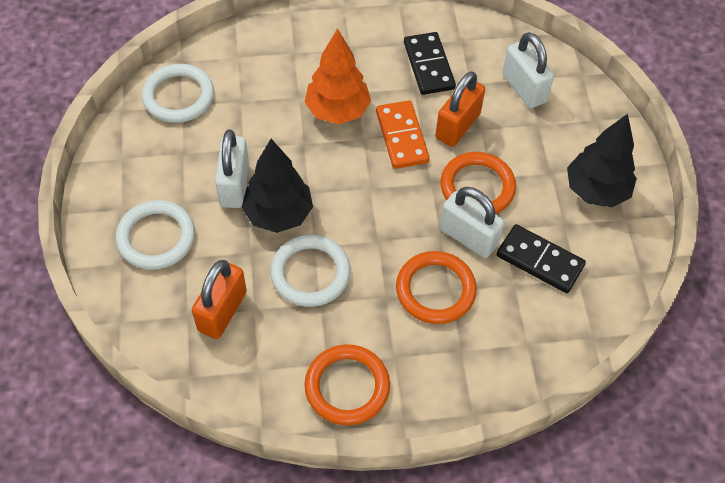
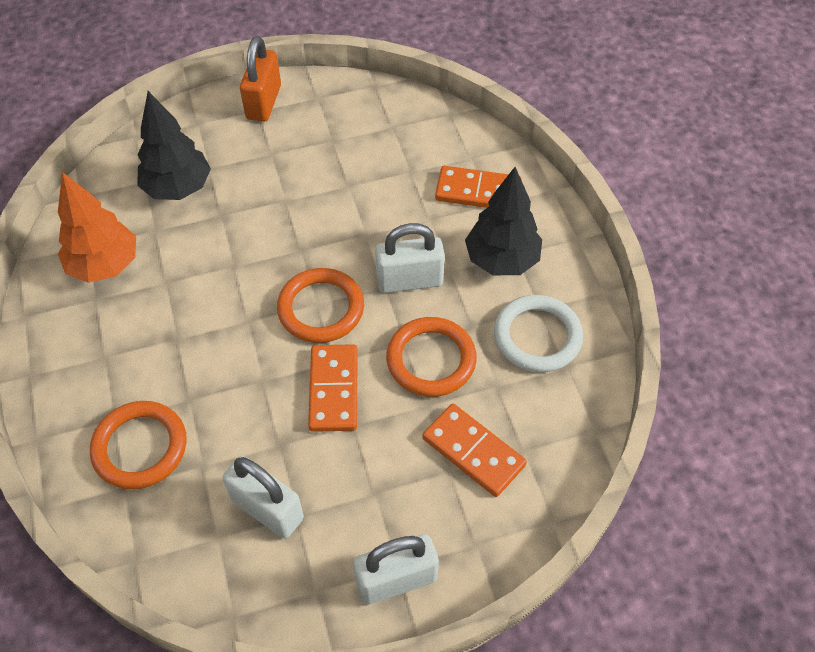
black domino: 2 -> 0
orange domino: 1 -> 3
orange padlock: 2 -> 1
white ring: 3 -> 1

